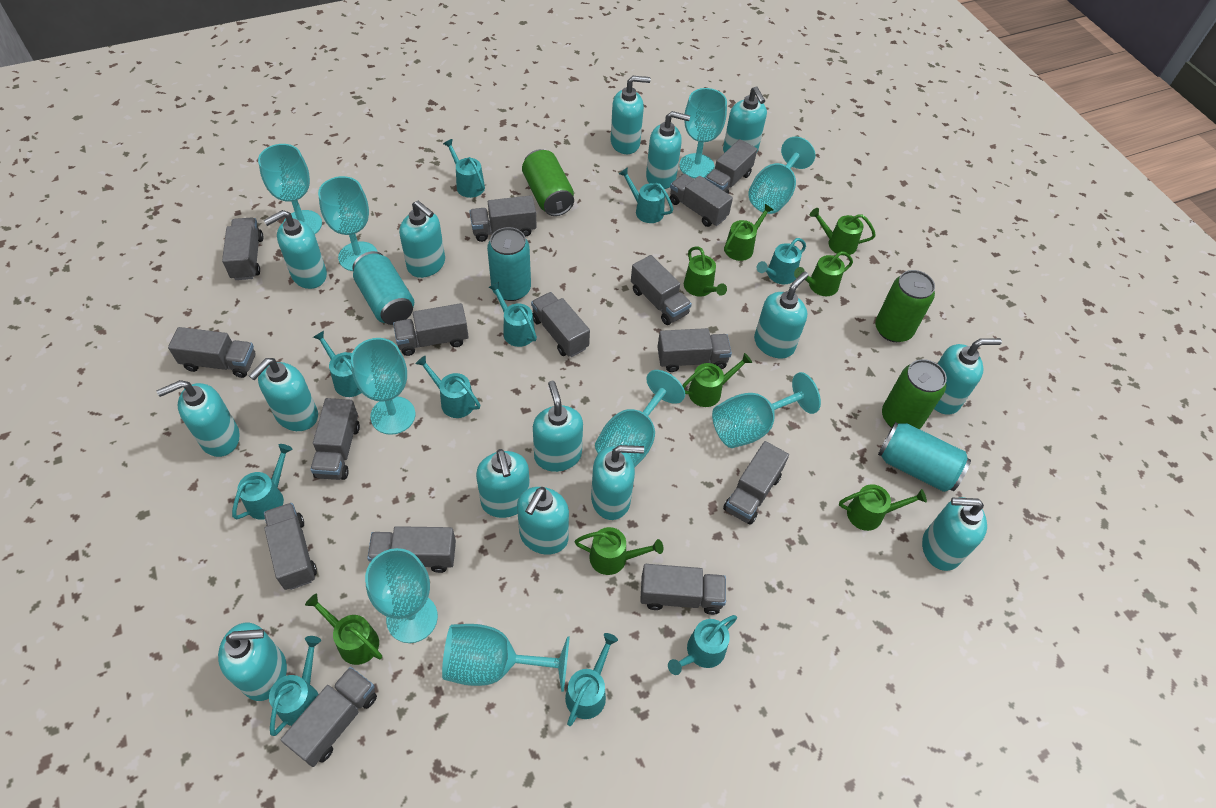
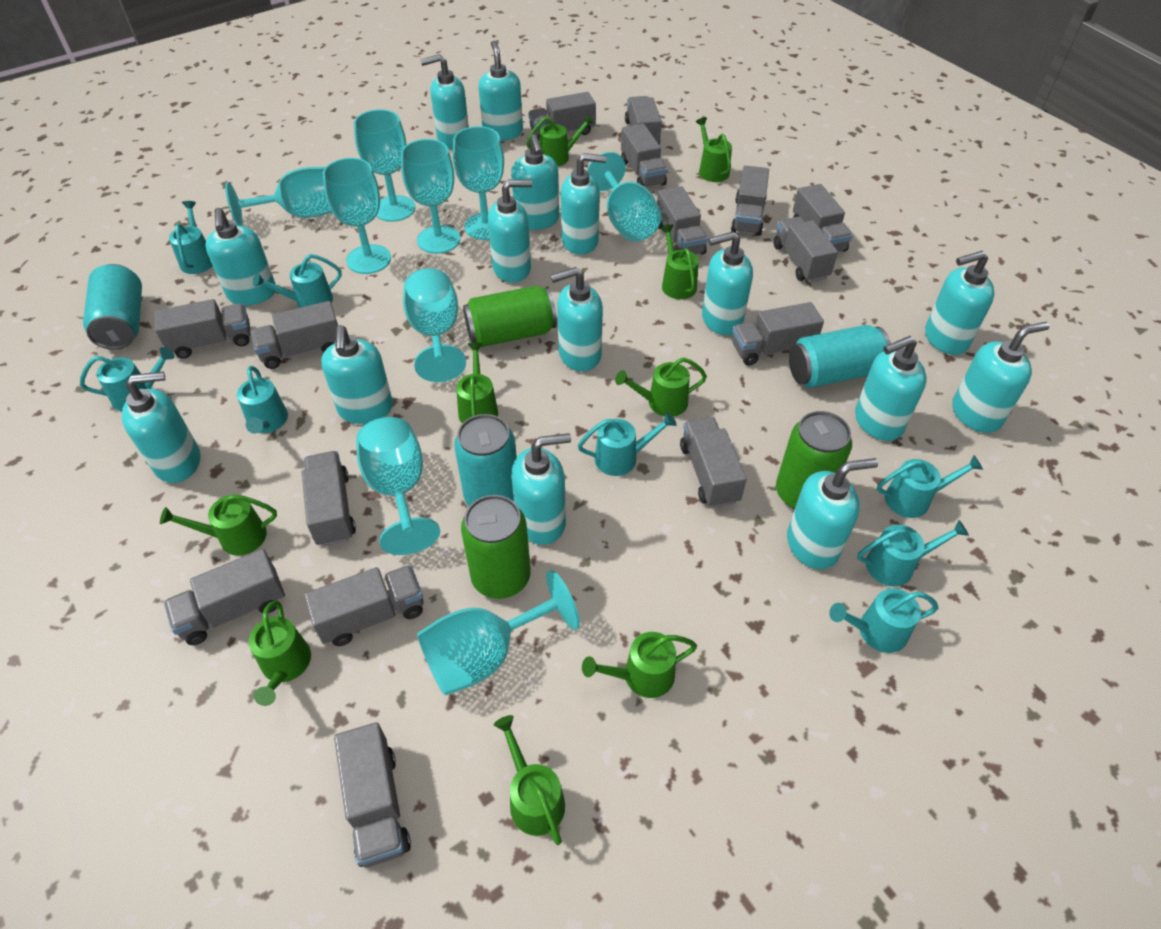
green watering can: 8 -> 9
turquoise watering can: 10 -> 8

